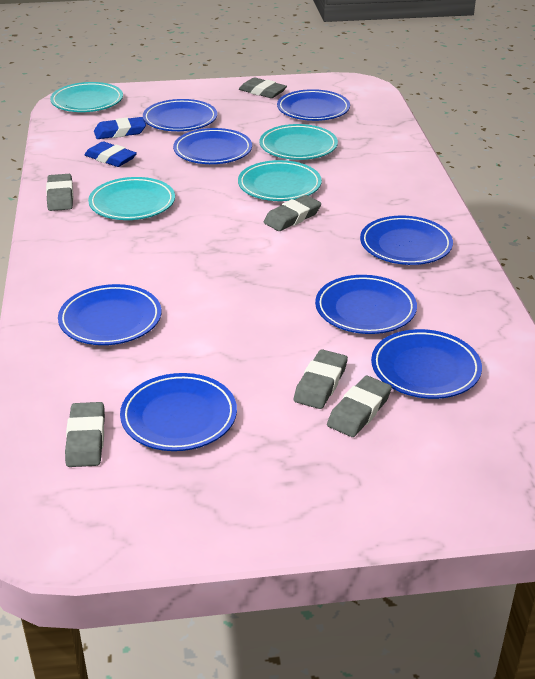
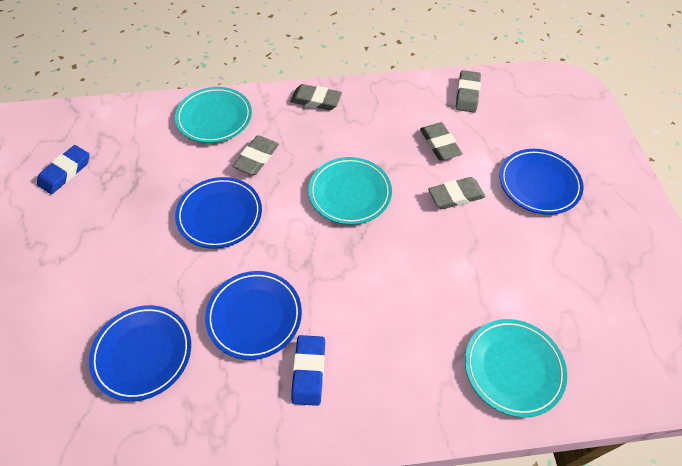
blue plate: 8 -> 4
grey eraser: 6 -> 5
turquoise plate: 4 -> 3

